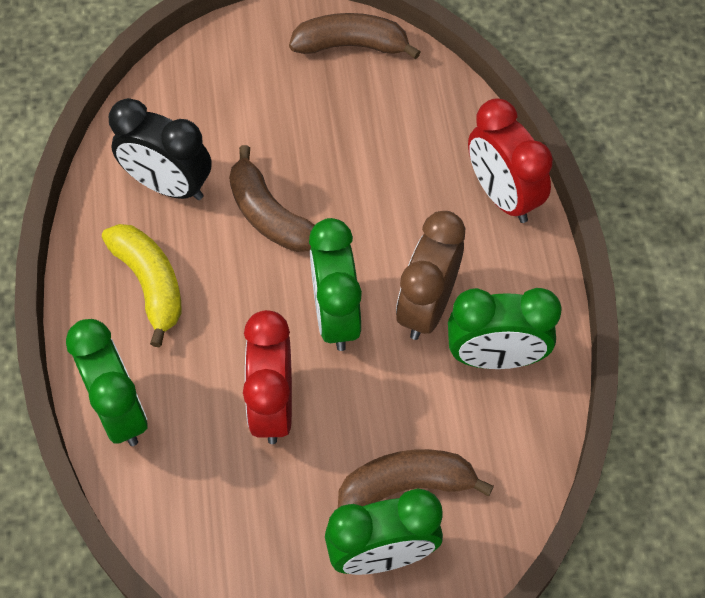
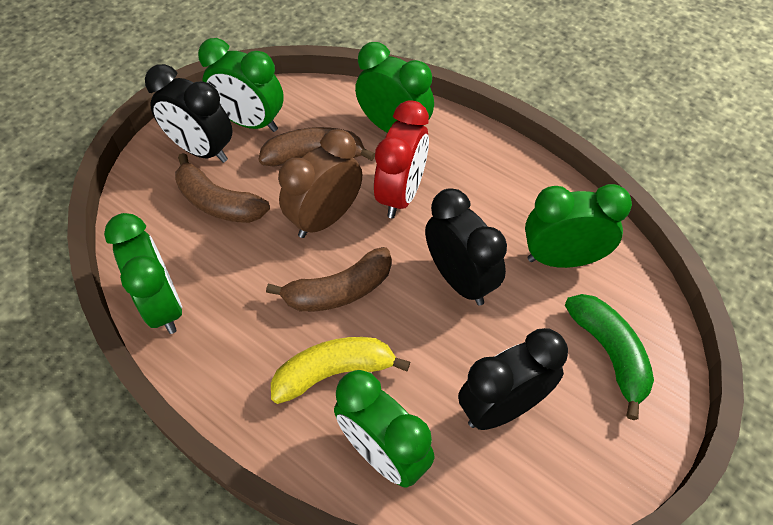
black clock: 1 -> 3
green banana: 0 -> 1
green clock: 4 -> 5
red clock: 2 -> 1

